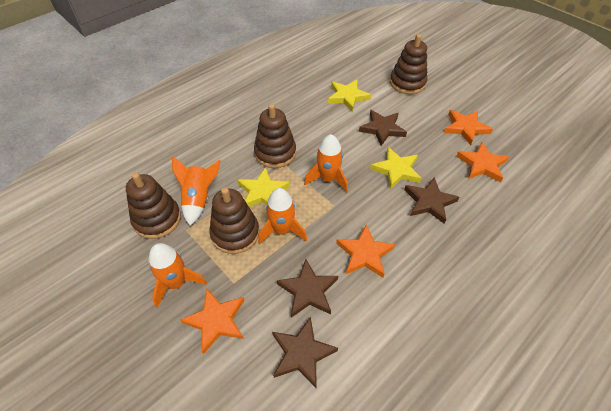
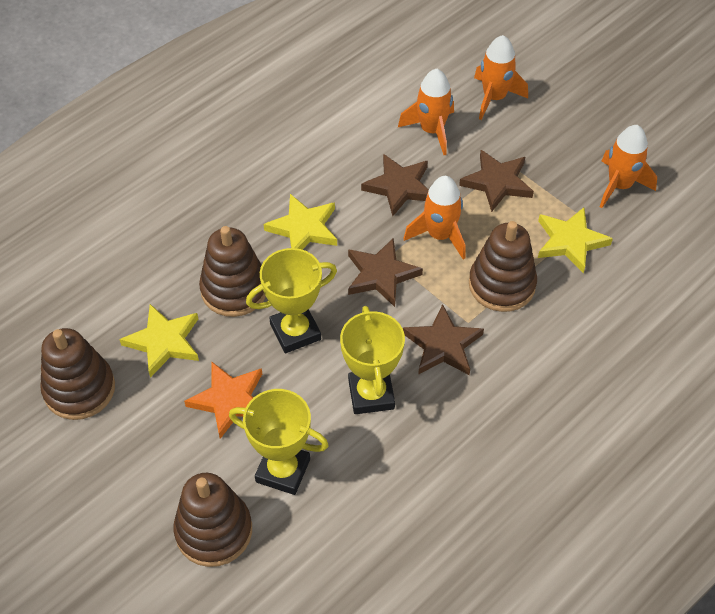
orange star: 4 -> 1
yellow trophy: 0 -> 3

